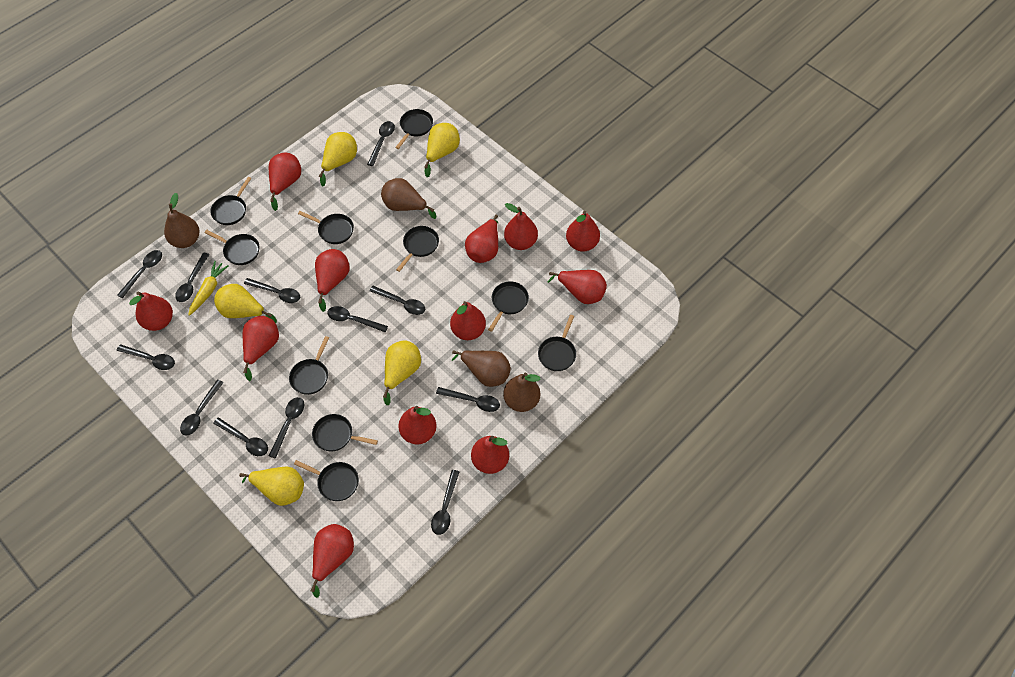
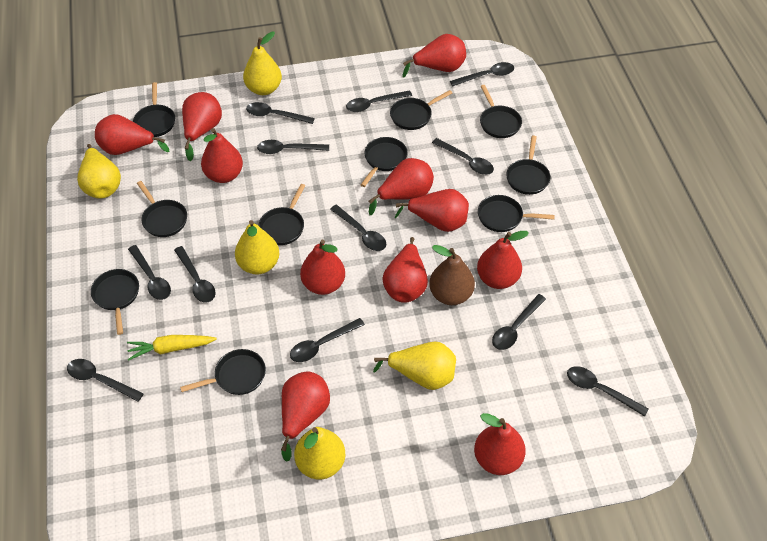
brown pear: 4 -> 1
red pear: 12 -> 11

